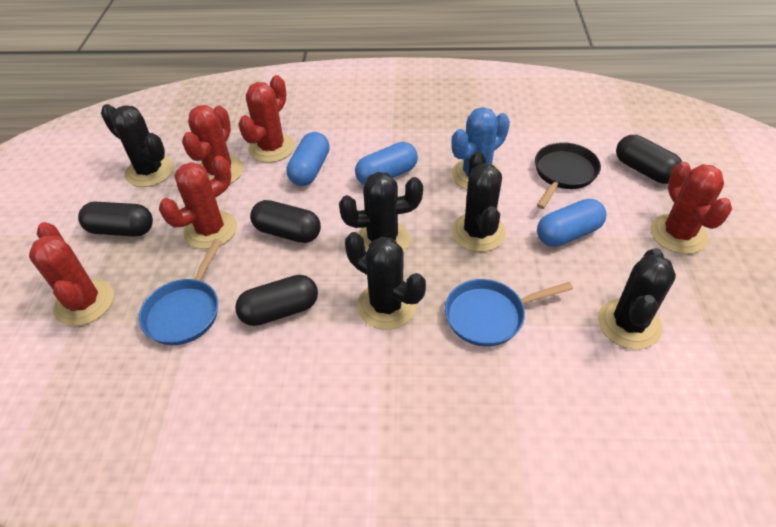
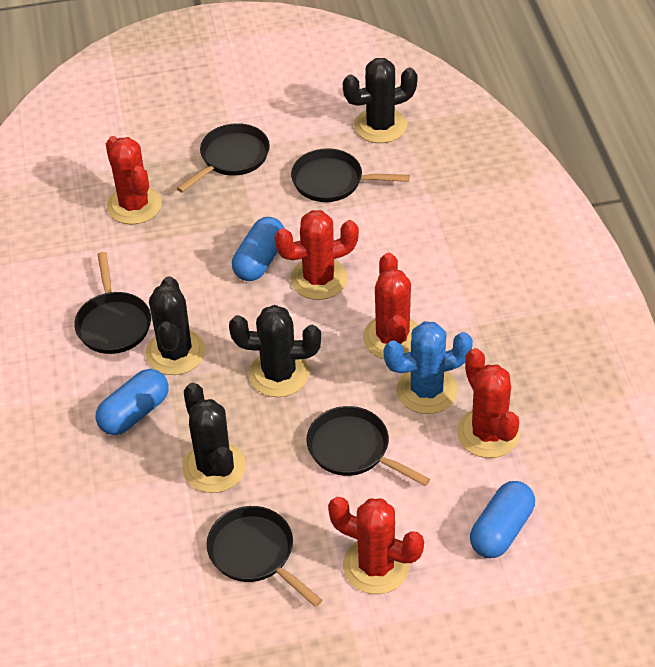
black cactus: 5 -> 4
black capsule: 4 -> 0
black pan: 1 -> 5
blue pan: 2 -> 0

